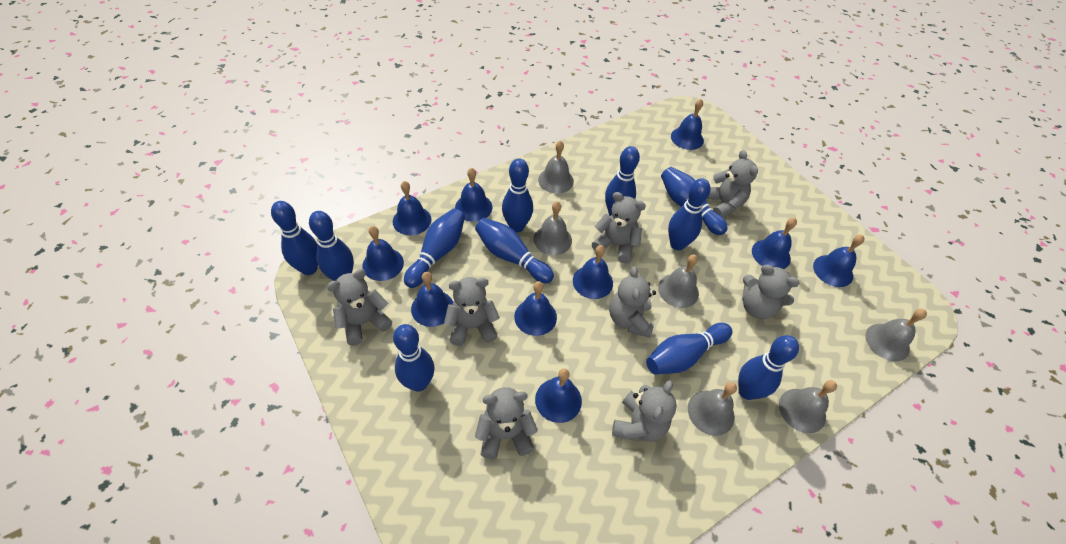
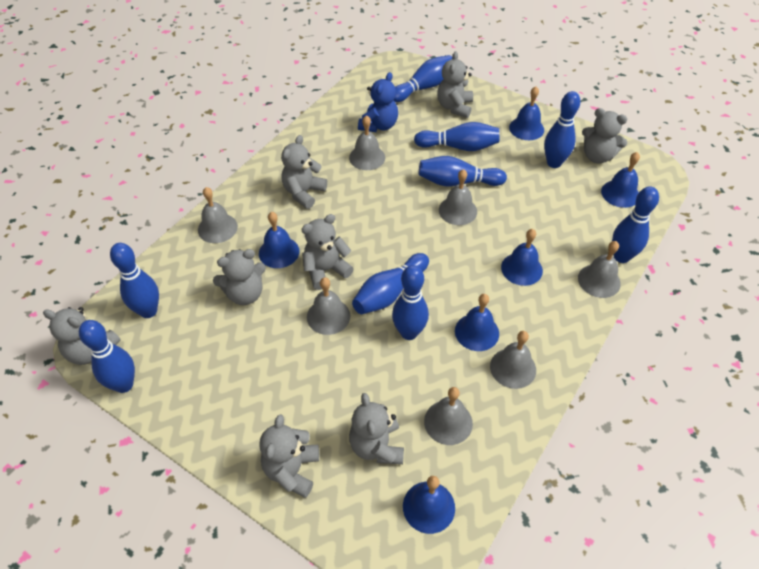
blue bell: 10 -> 6
blue bowling pin: 11 -> 9
blue teddy bear: 0 -> 1
grey bell: 6 -> 7

